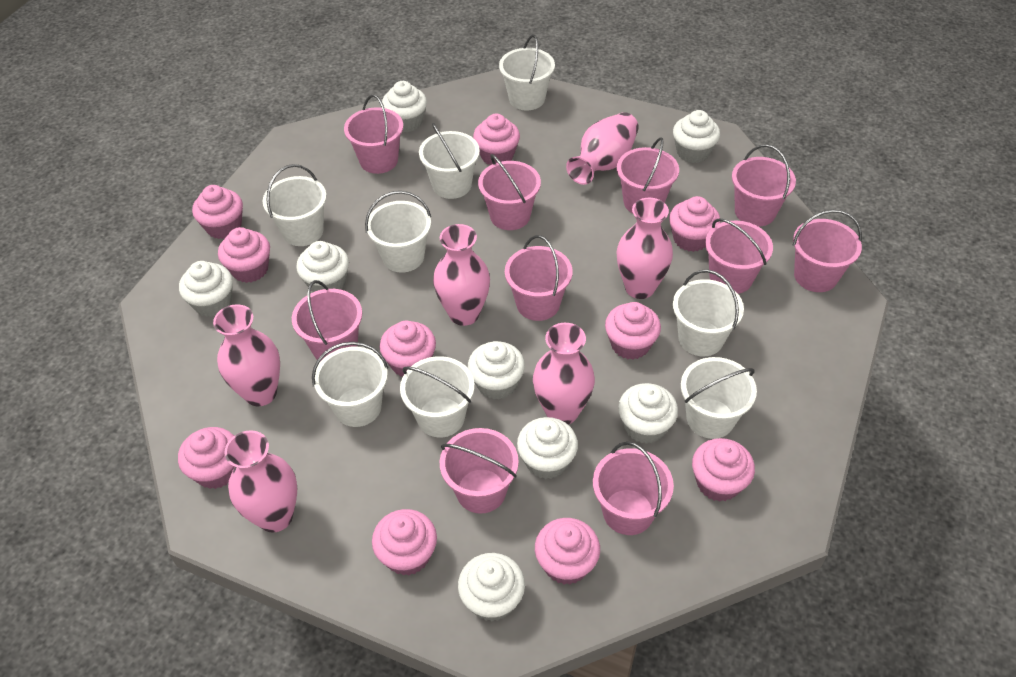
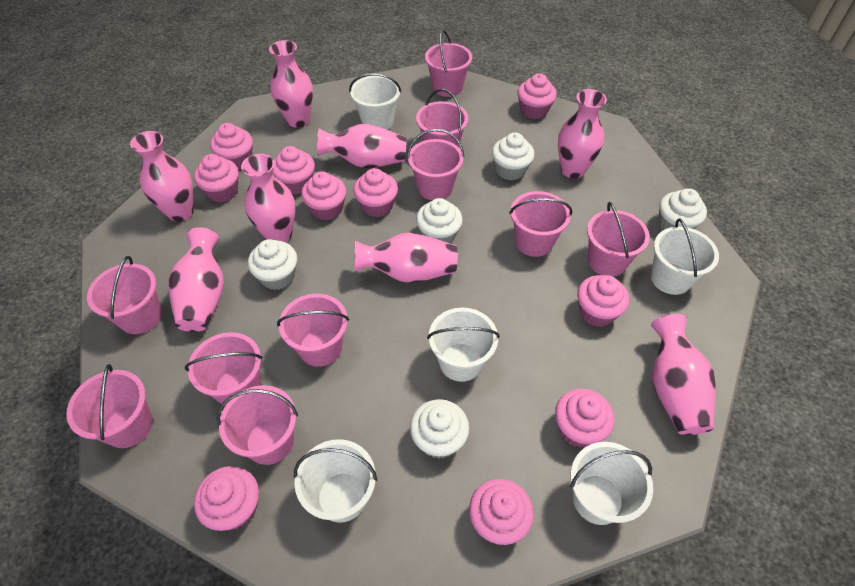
pink vase: 6 -> 8
white bucket: 8 -> 5
white cupcake: 8 -> 5

